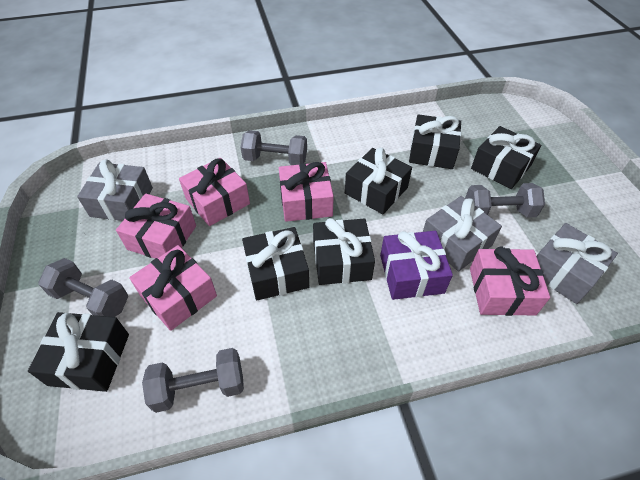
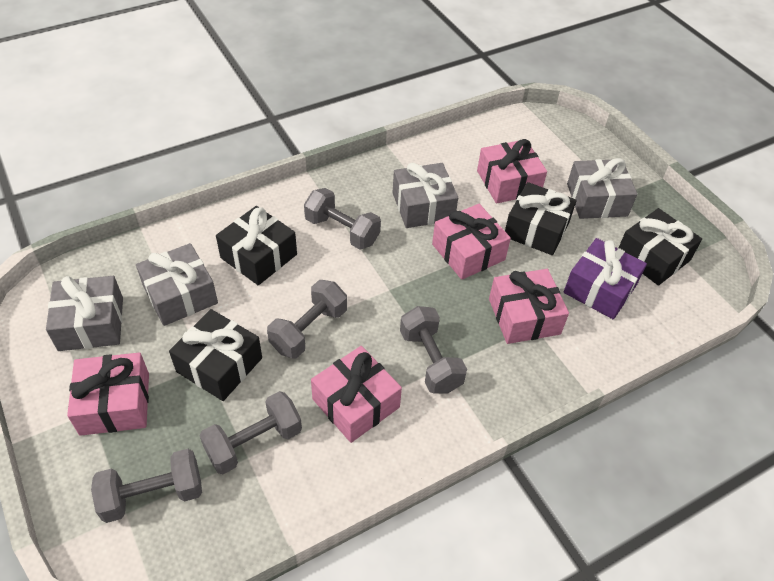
black gift: 6 -> 4
grey dumbbell: 4 -> 5
grey gift: 3 -> 4

